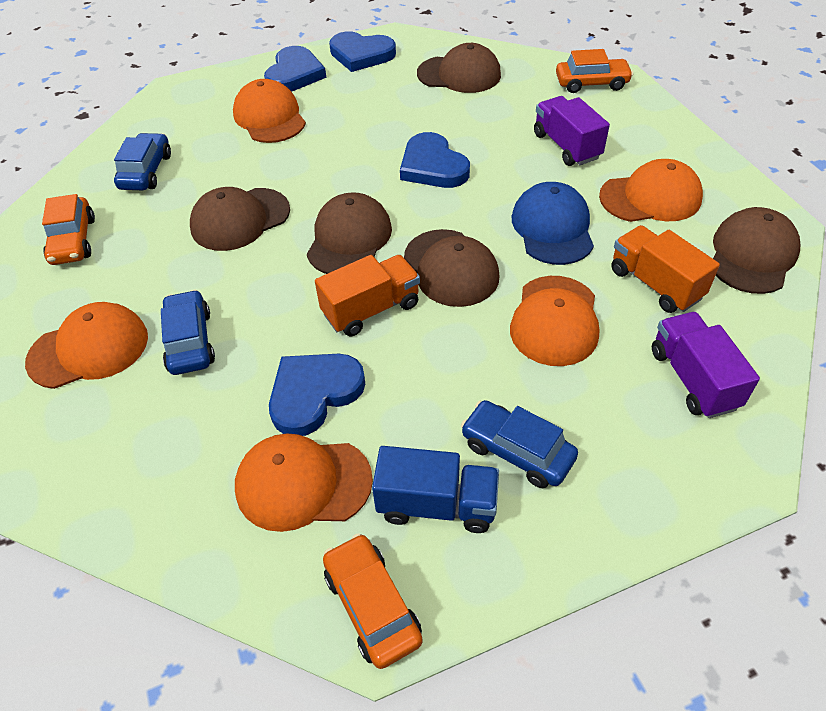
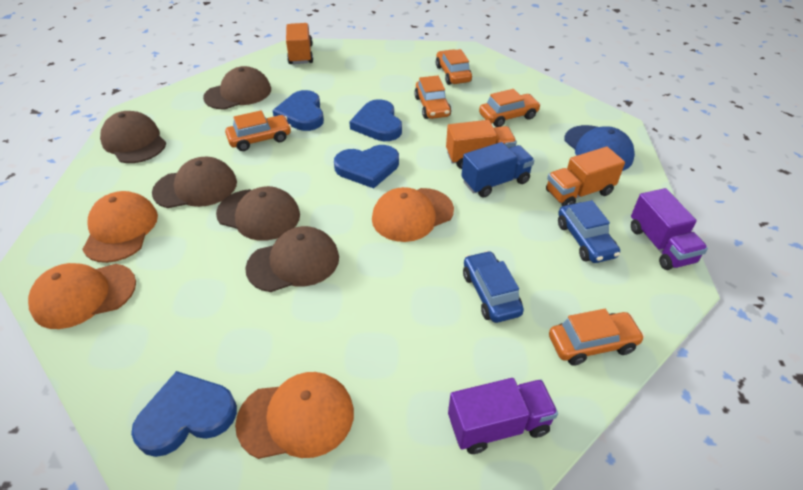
blue car: 3 -> 2
orange cap: 5 -> 4
orange car: 3 -> 5
orange truck: 2 -> 3

